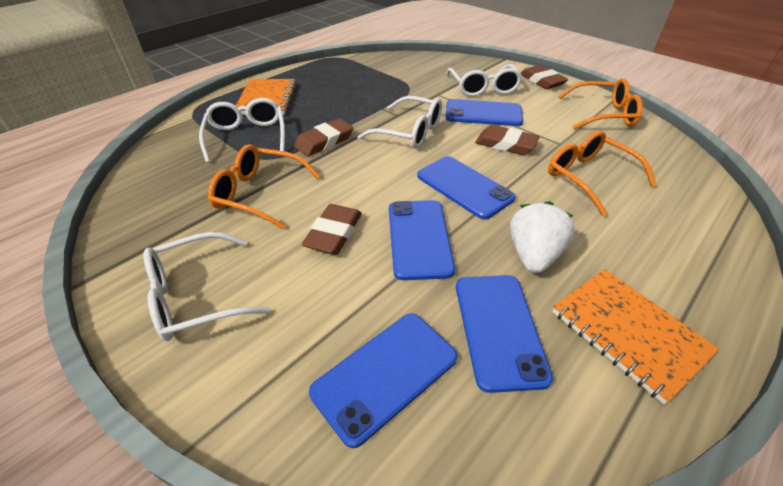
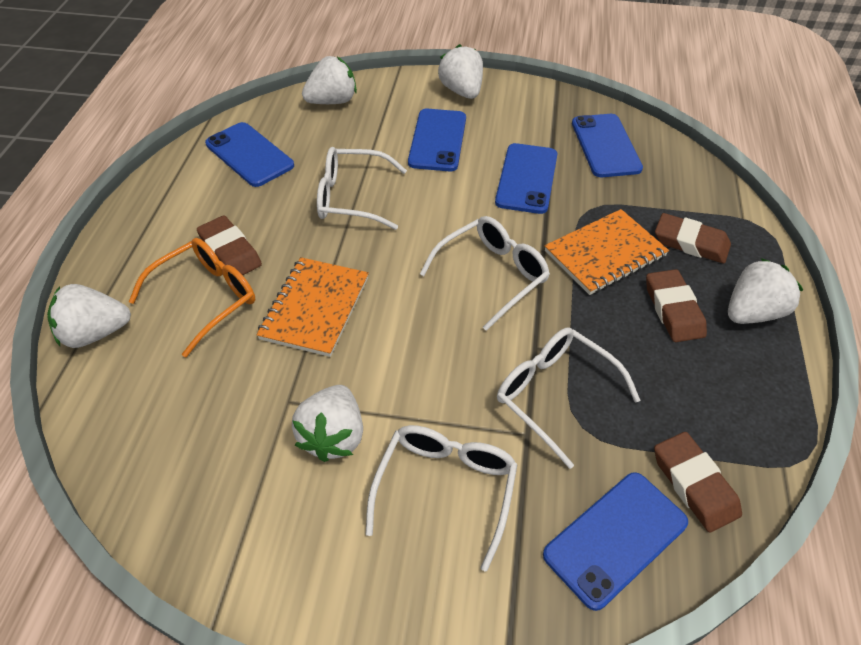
orange glasses: 3 -> 1
white strawberry: 1 -> 5

